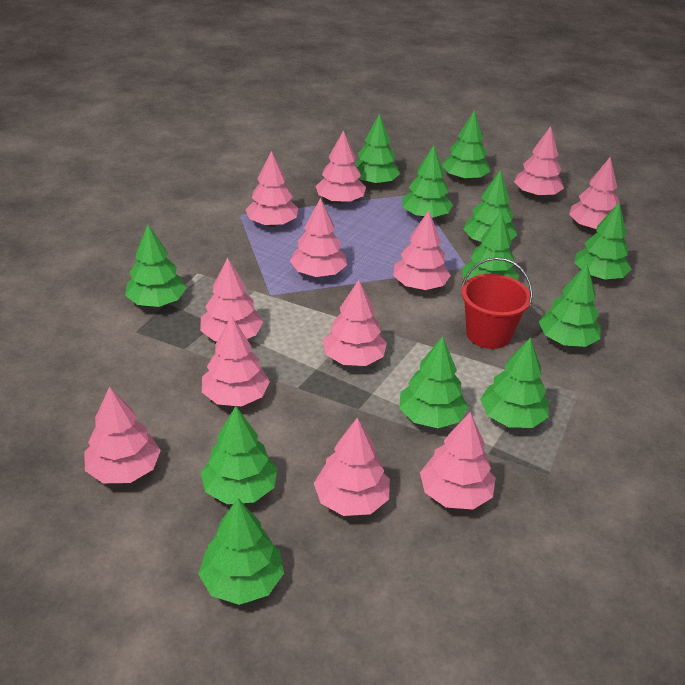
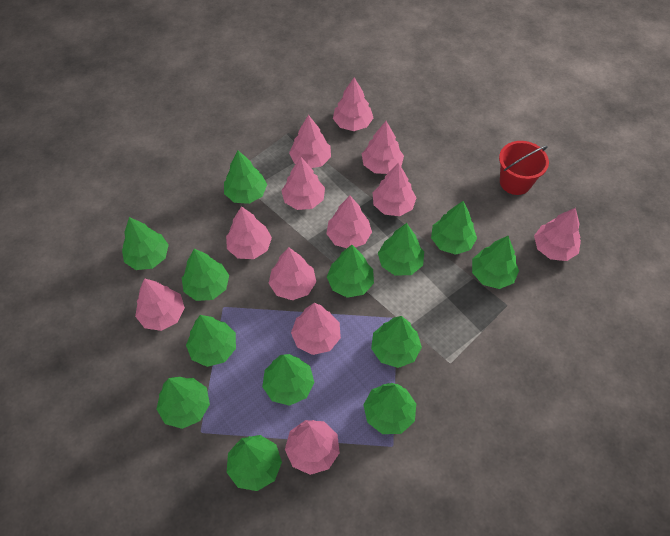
green tree: 12 -> 13

